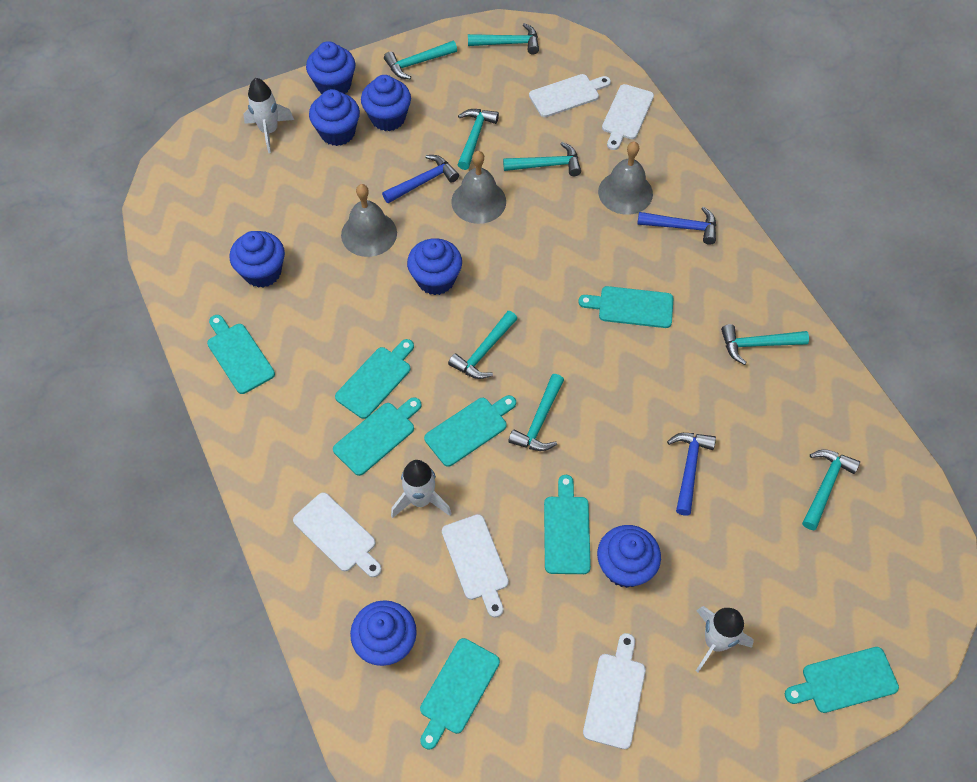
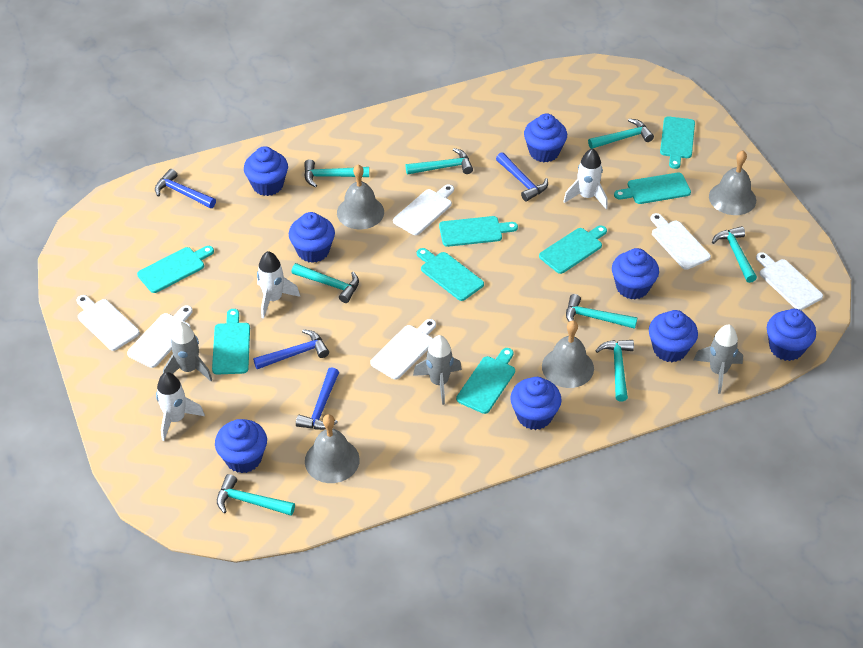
blue cupcake: 7 -> 8
blue hammer: 3 -> 4
grey bell: 3 -> 4
grey rocket: 0 -> 3
white cutting board: 5 -> 6

